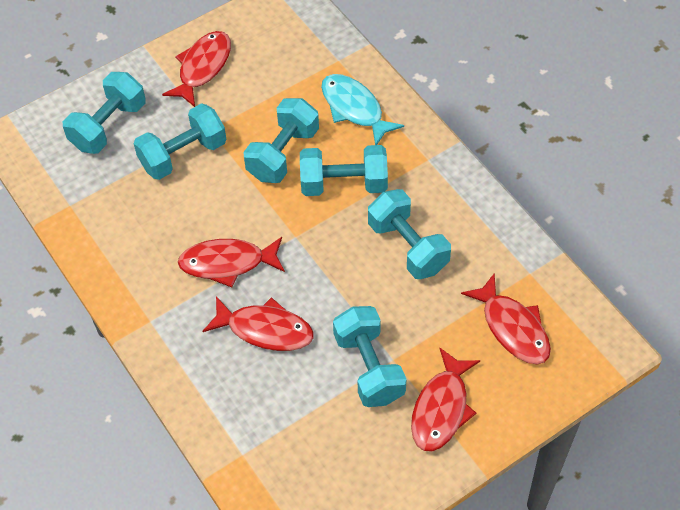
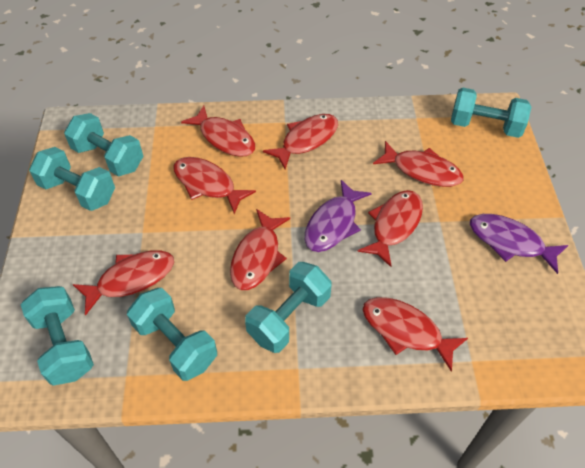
purple fish: 0 -> 2
red fish: 5 -> 8
turquoise fish: 1 -> 0

